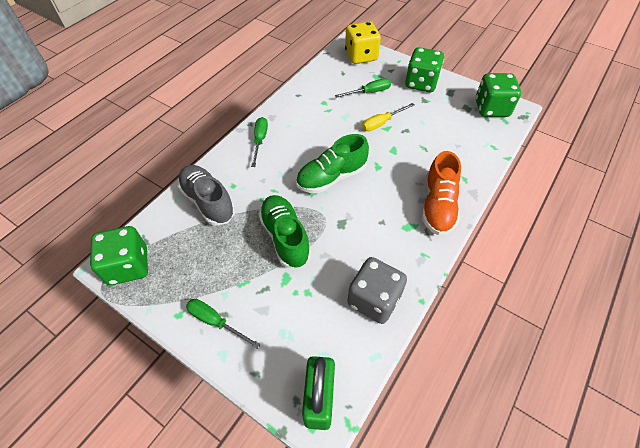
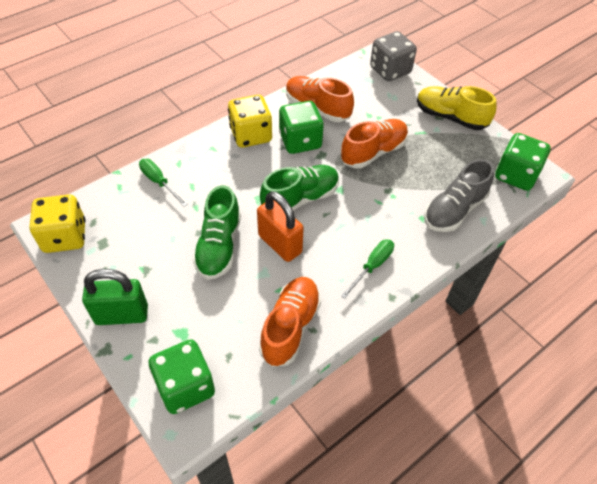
green screwdriver: 3 -> 2
orange padlock: 0 -> 1
orange shoe: 1 -> 3
yellow dice: 1 -> 2
yellow screwdriver: 1 -> 0
yellow shoe: 0 -> 1

